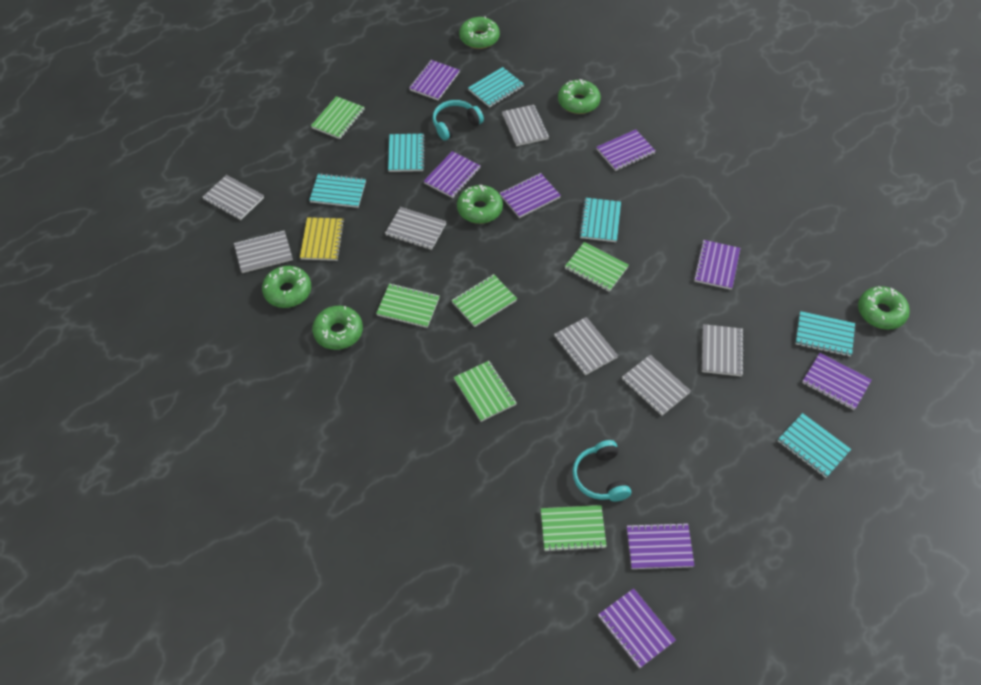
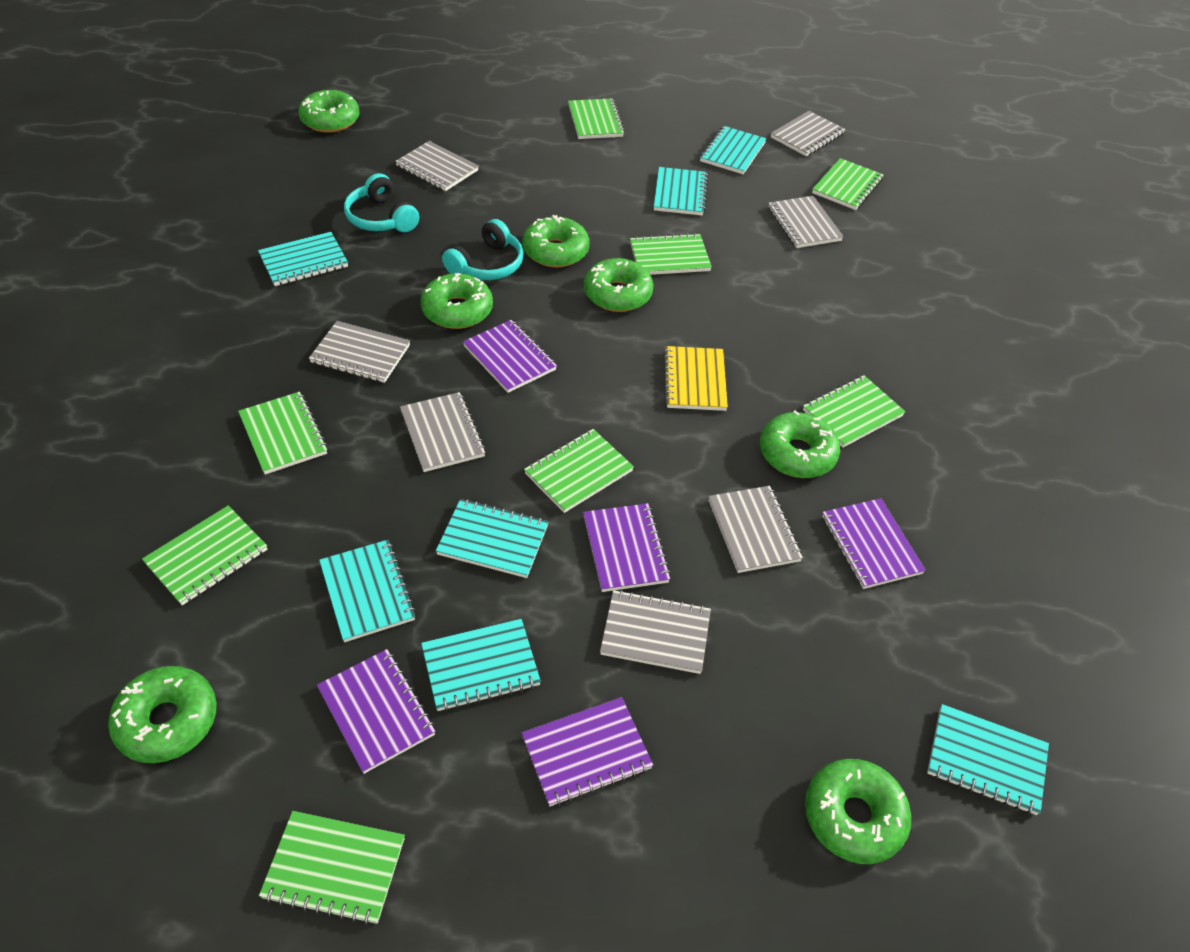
green donut: 6 -> 7
green notebook: 6 -> 8
purple notebook: 8 -> 5
turquoise notebook: 6 -> 7

